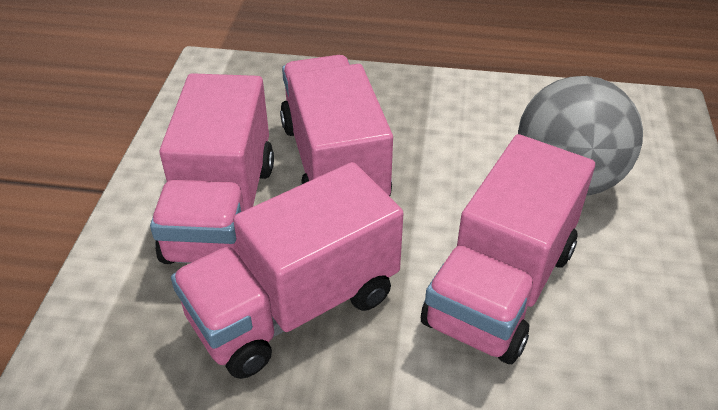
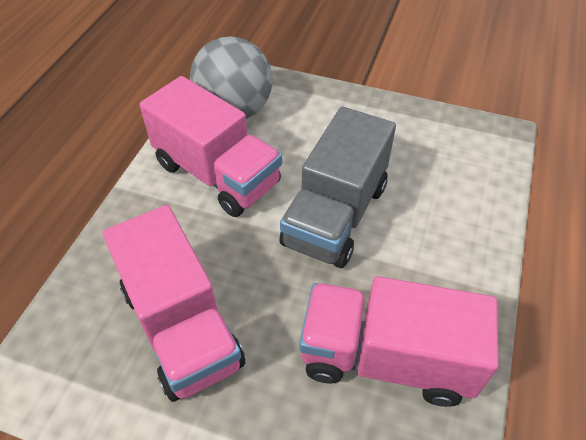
grey truck: 0 -> 1
pink truck: 4 -> 3

